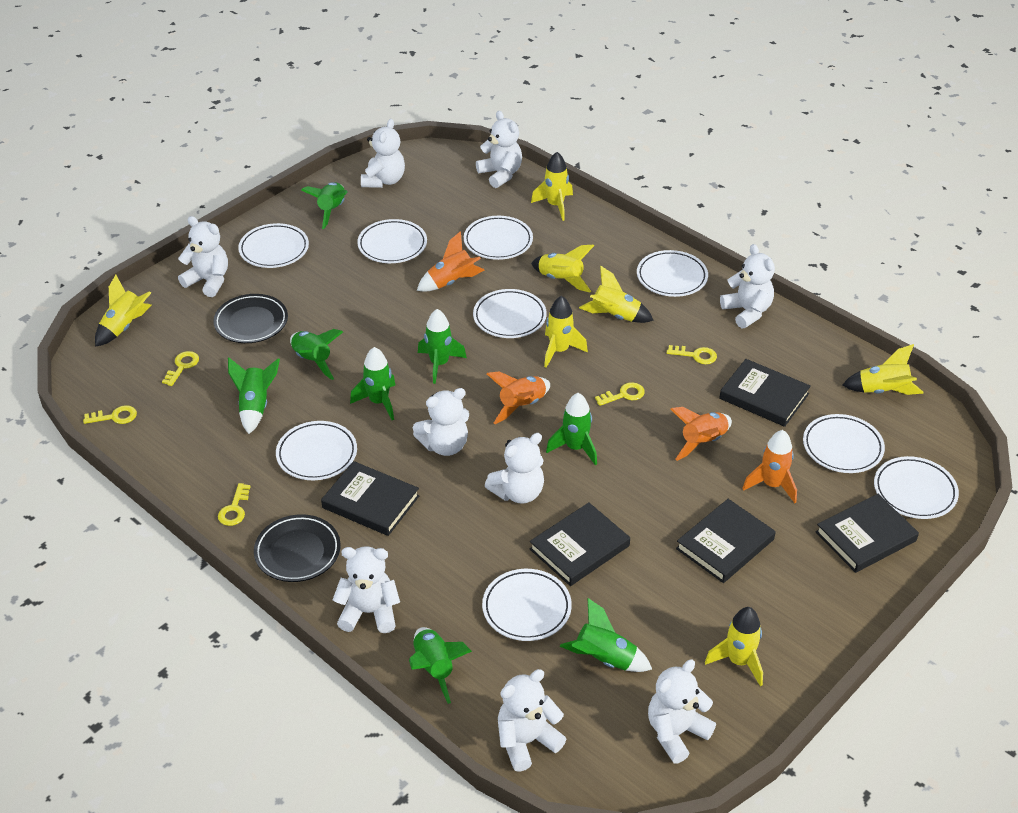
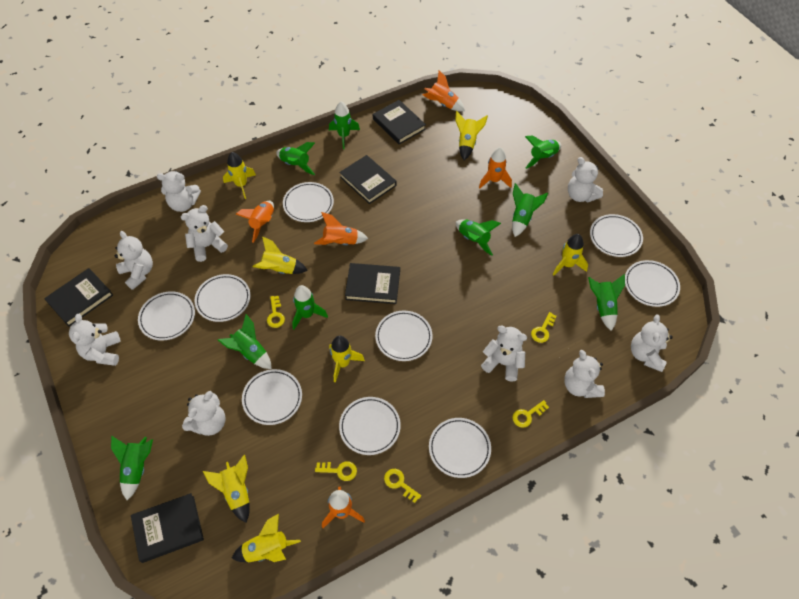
black plate: 2 -> 0
green rocket: 8 -> 9
orange rocket: 4 -> 5

